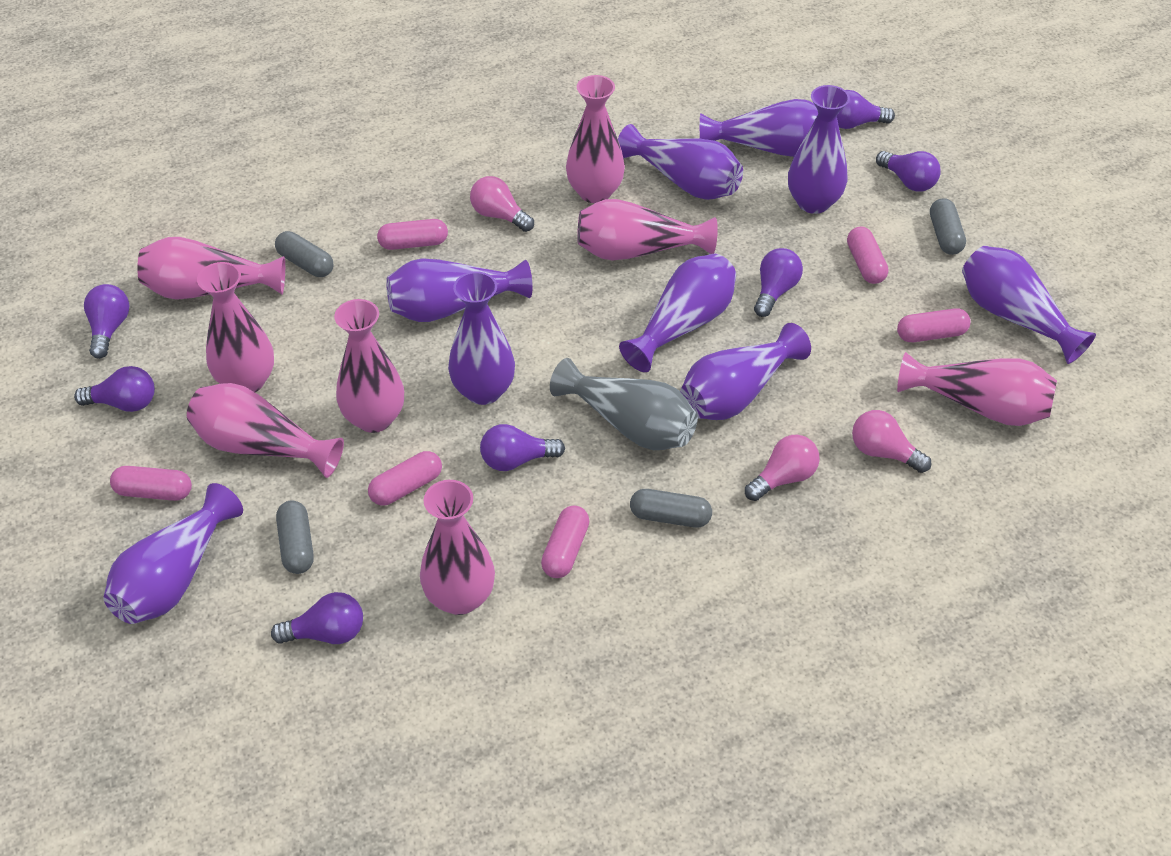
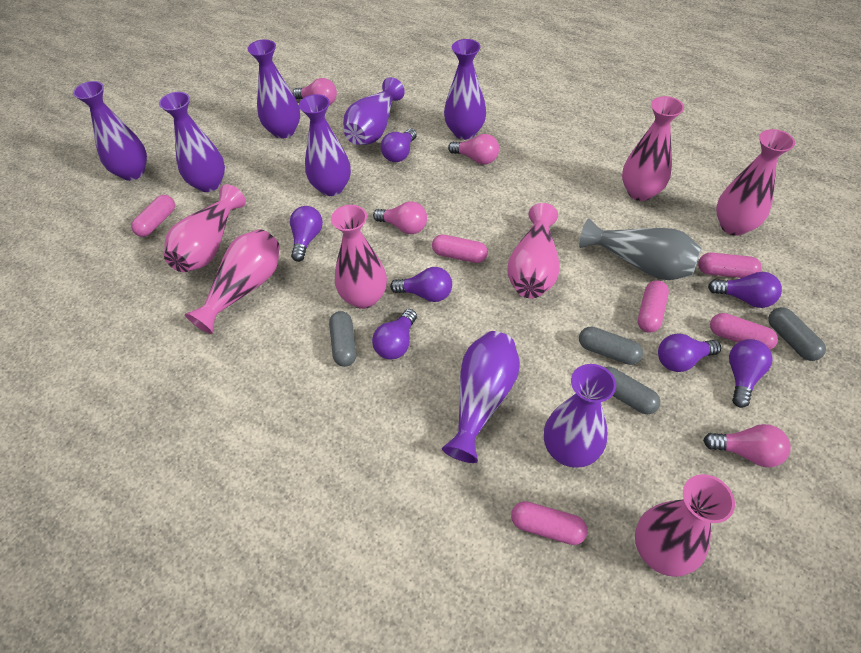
pink light bulb: 3 -> 4
pink vase: 8 -> 7
purple vase: 9 -> 8

